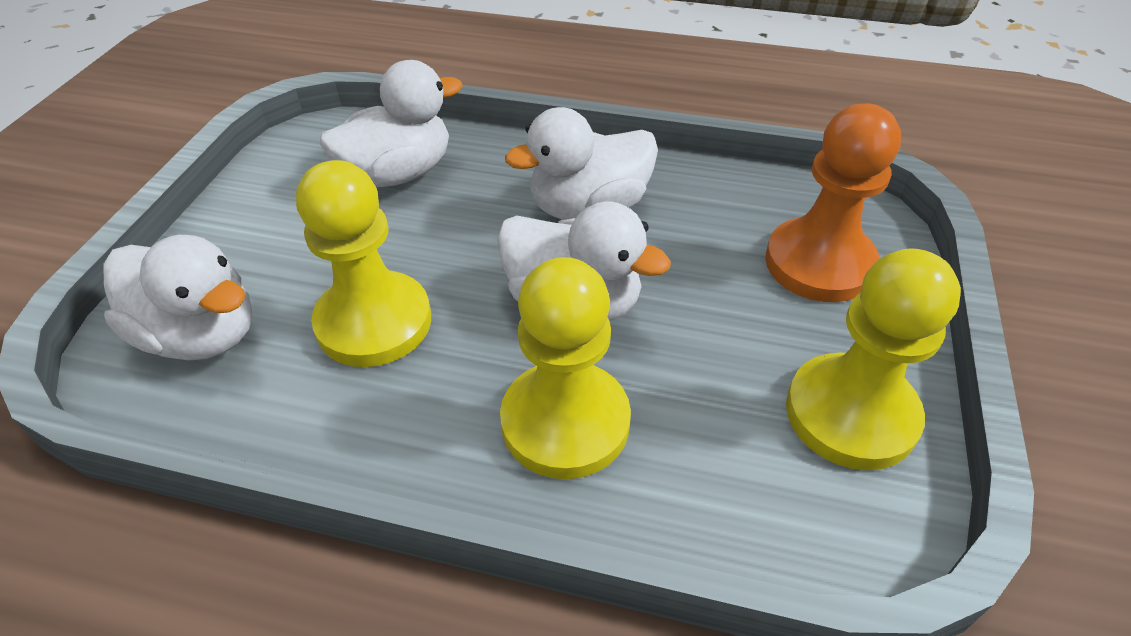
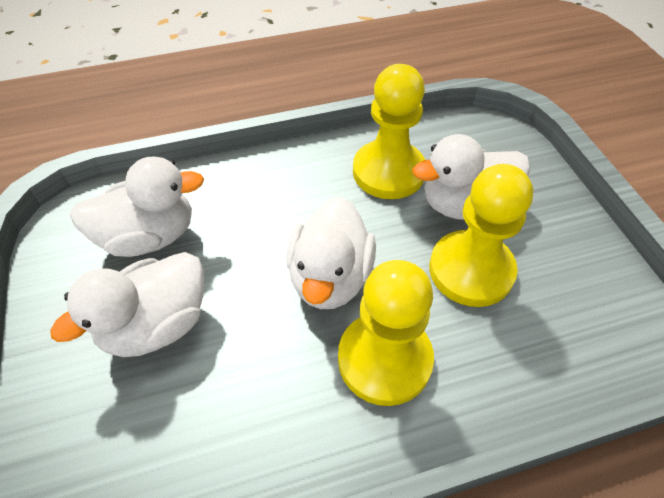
orange pawn: 1 -> 0

